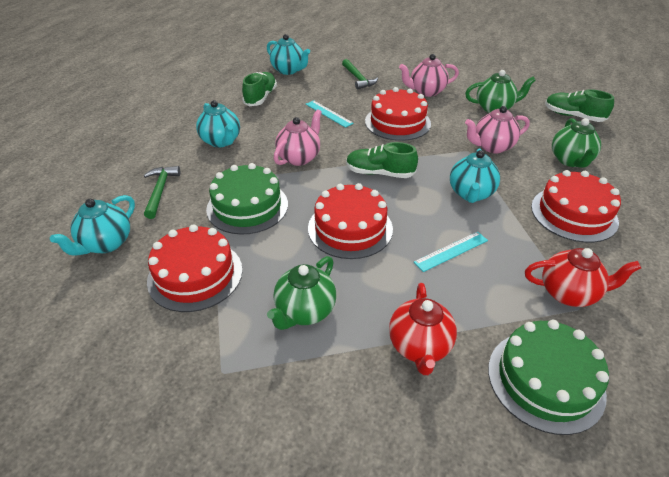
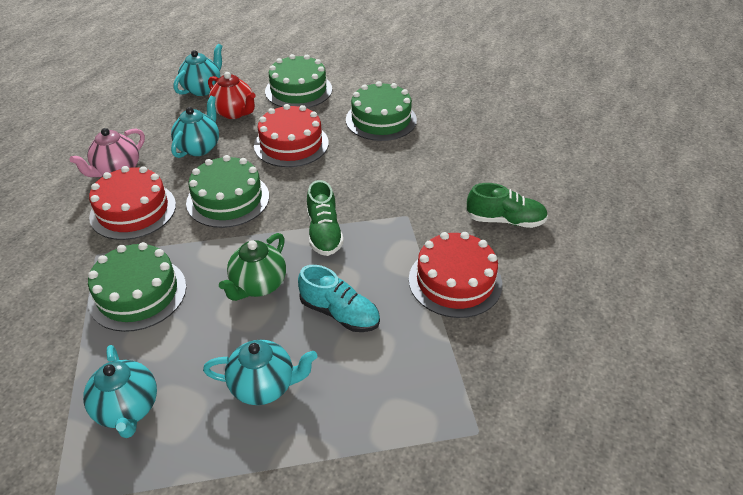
green cake: 2 -> 4
green hammer: 2 -> 0
green shoe: 3 -> 2
green teapot: 3 -> 1
pink teapot: 3 -> 1
red cake: 4 -> 3
red teapot: 2 -> 1
turquoise ruler: 2 -> 0
turquoise shoe: 0 -> 1

